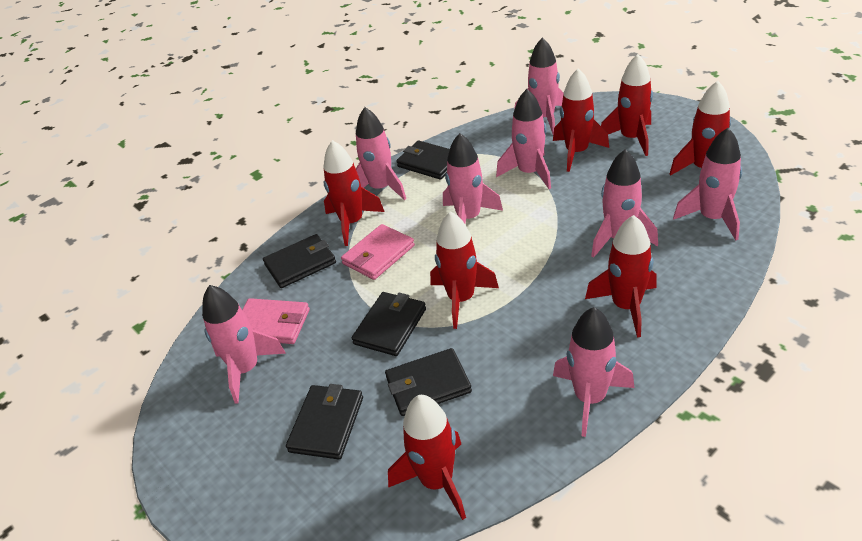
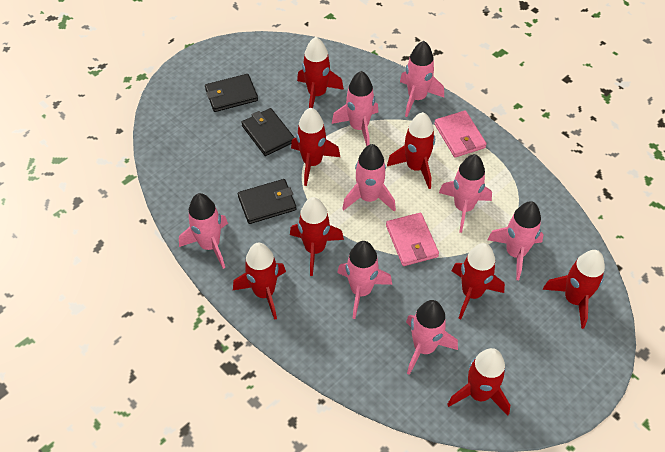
black wallet: 5 -> 3
red rocket: 7 -> 8

